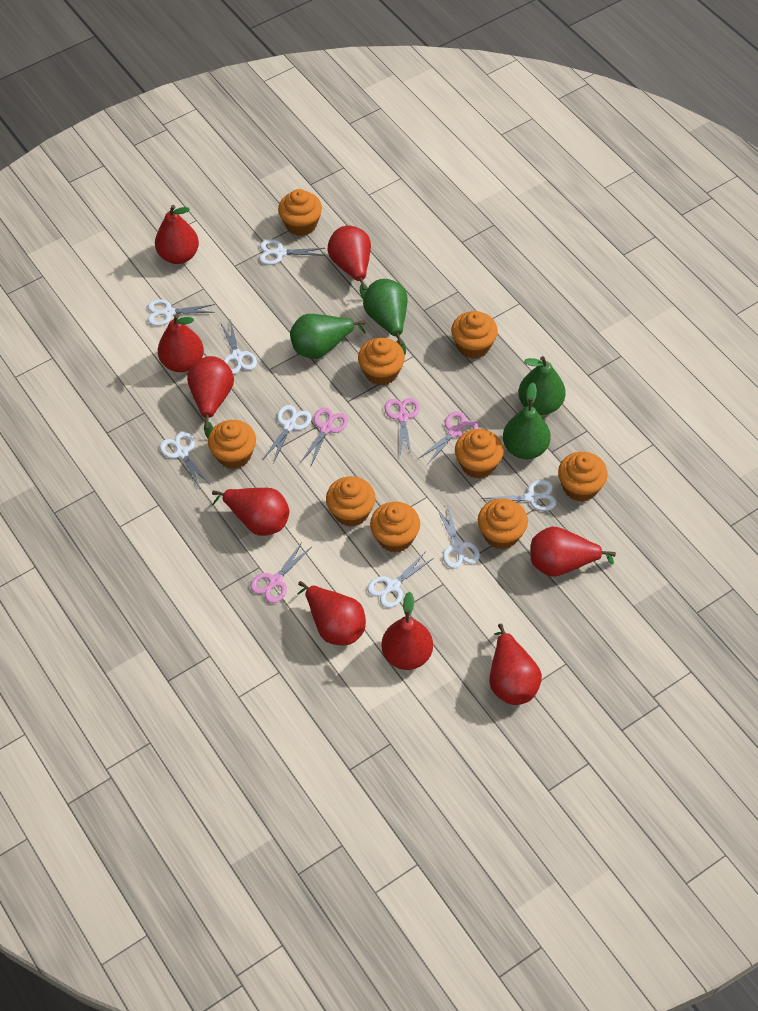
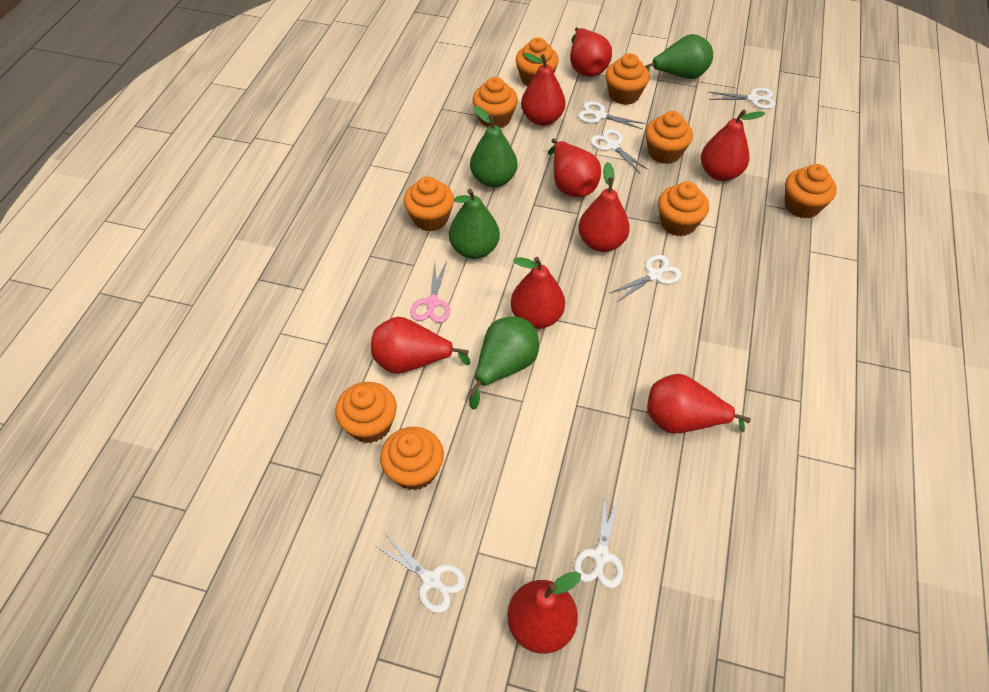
pink scissors: 4 -> 1
white scissors: 8 -> 6

